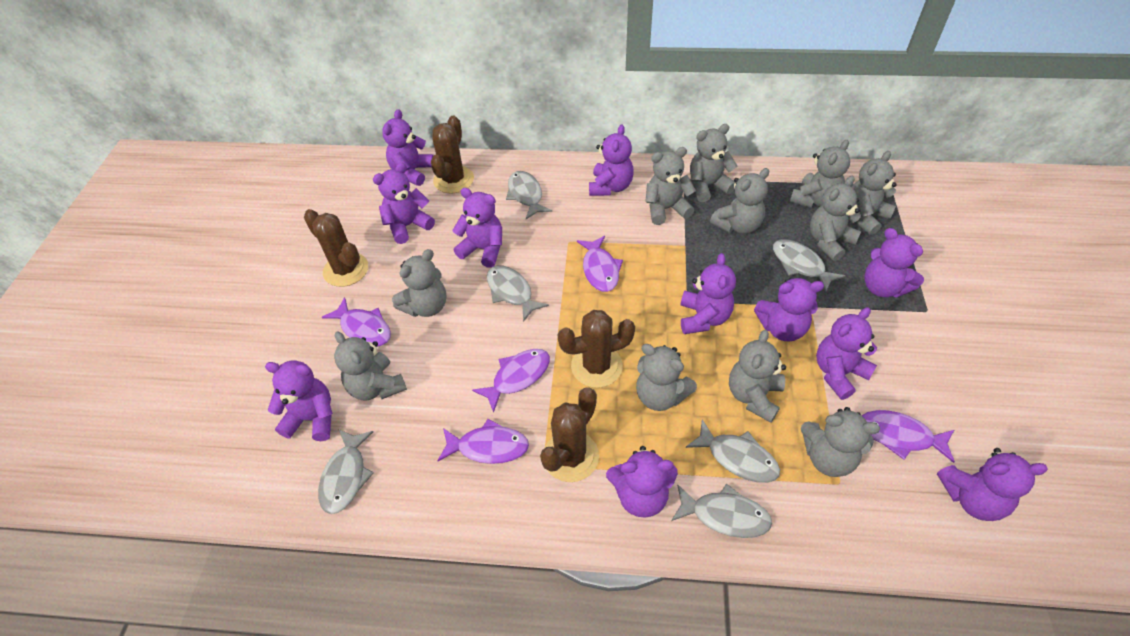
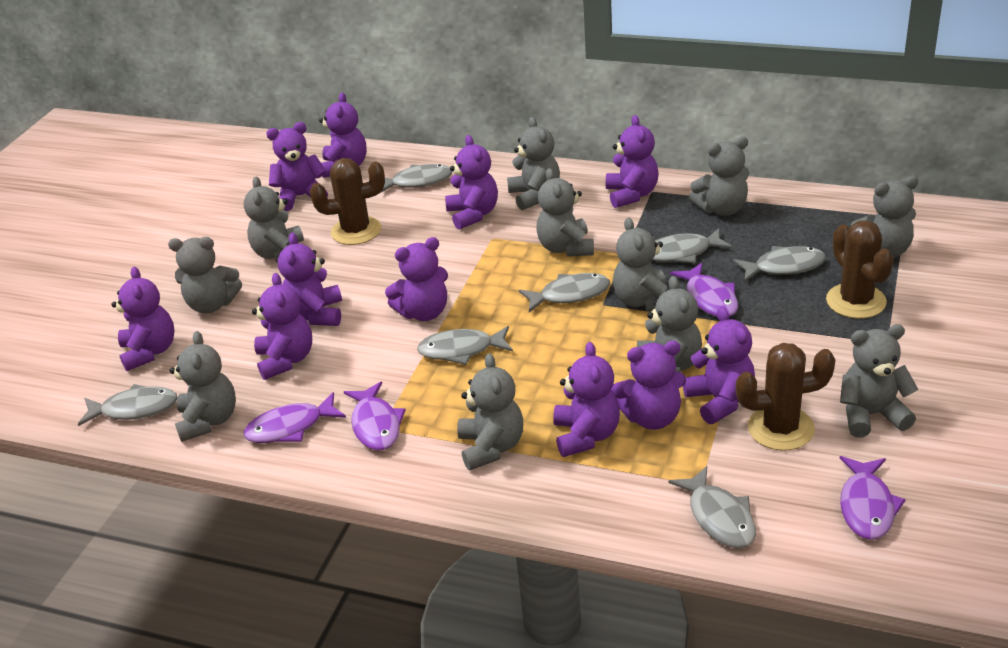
brown cactus: 4 -> 3
grey fish: 6 -> 7
purple fish: 5 -> 4

